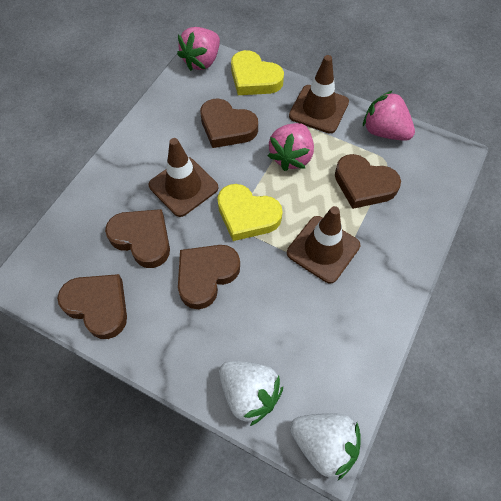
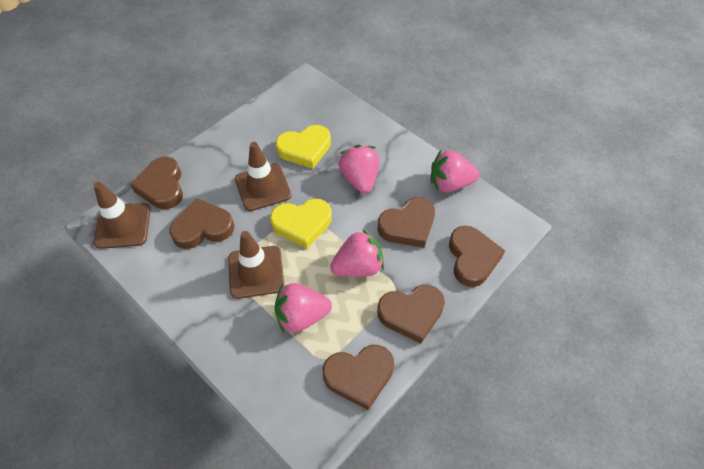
brown heart: 5 -> 6
pink strawberry: 3 -> 4
white strawberry: 2 -> 0

